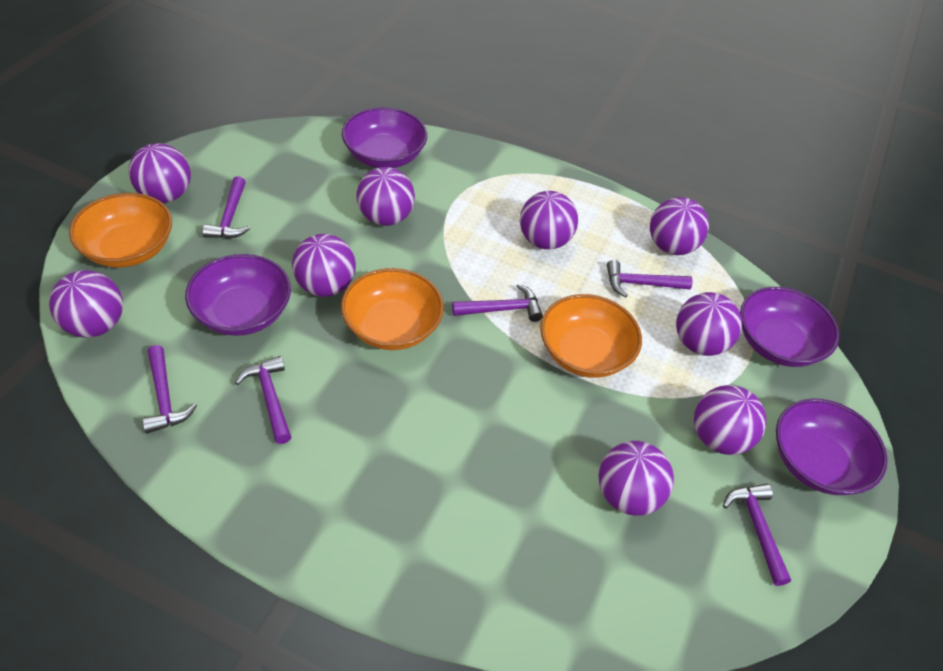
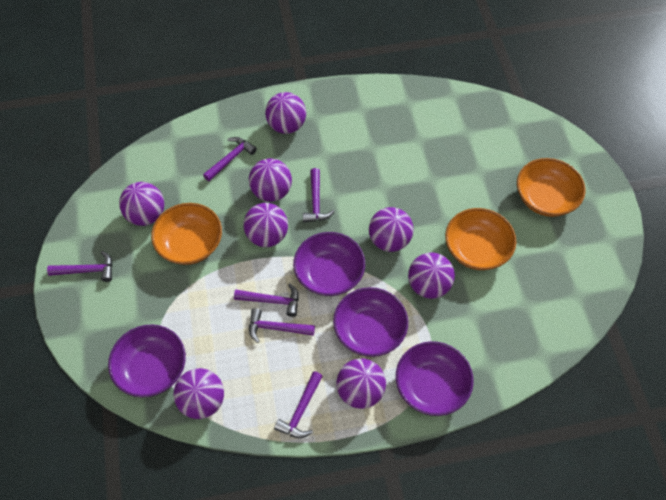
purple ball: 9 -> 8

